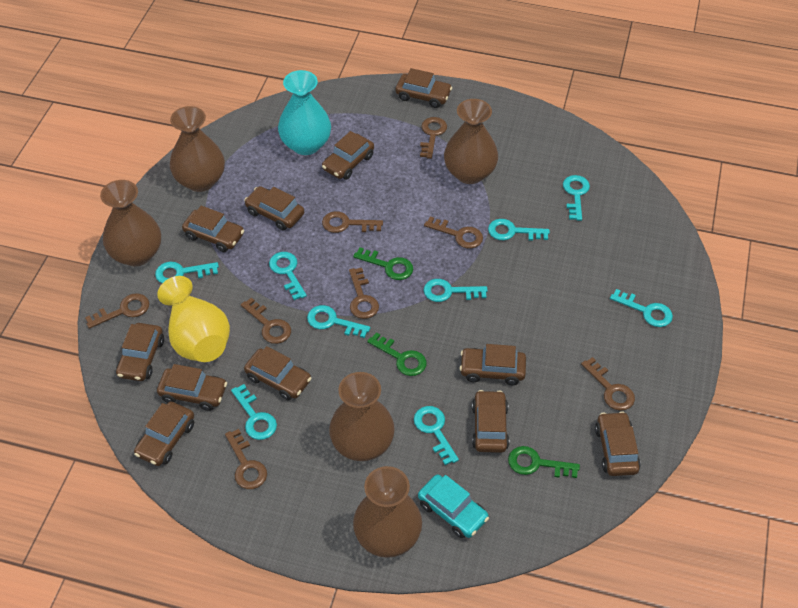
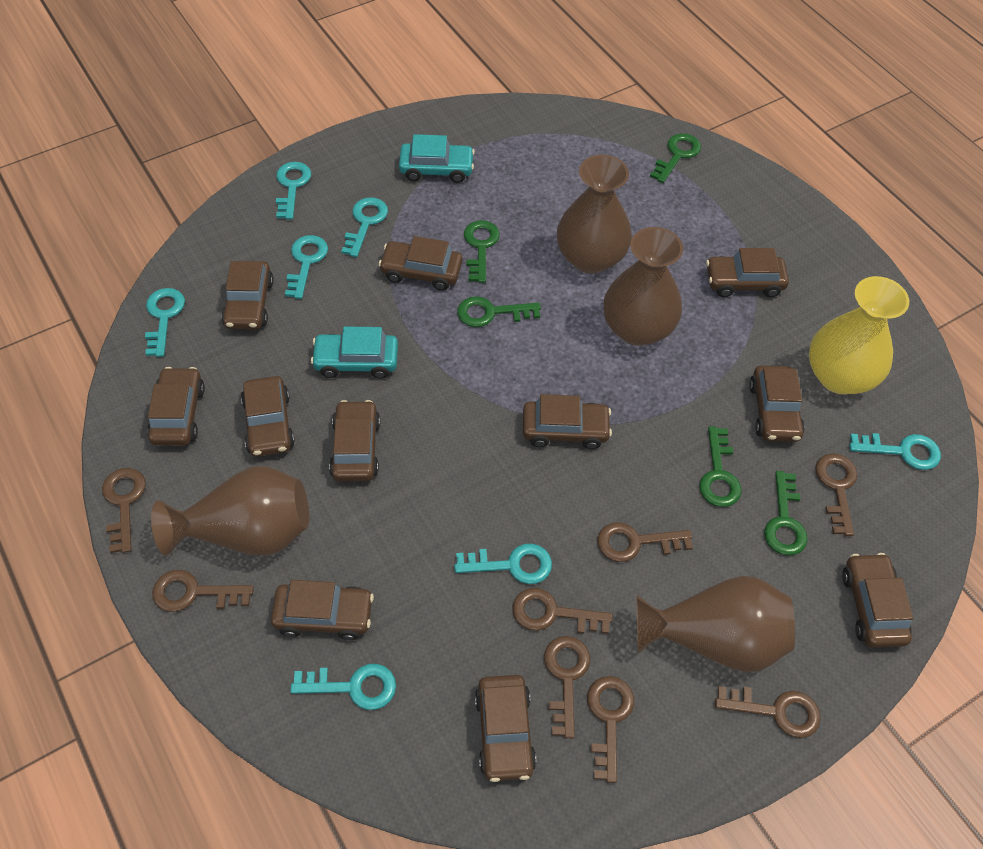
brown vase: 5 -> 4
green key: 3 -> 5
turquoise car: 1 -> 2
turquoise key: 9 -> 7
turquoise vase: 1 -> 0

